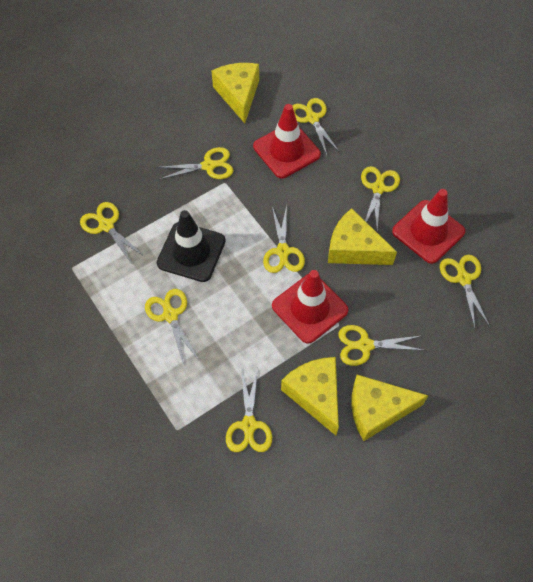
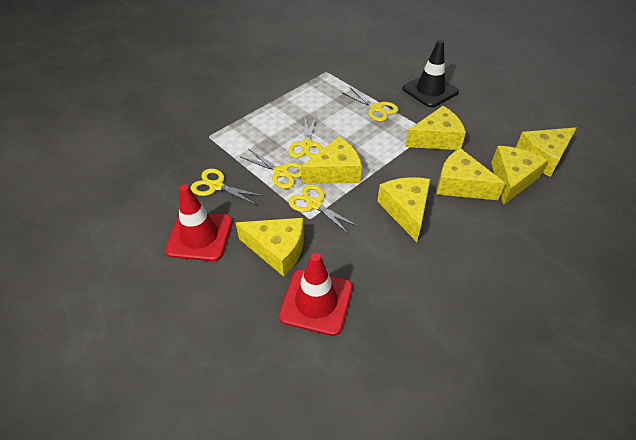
red traffic cone: 3 -> 2
yellow cheese: 4 -> 7
yellow scissors: 9 -> 5

